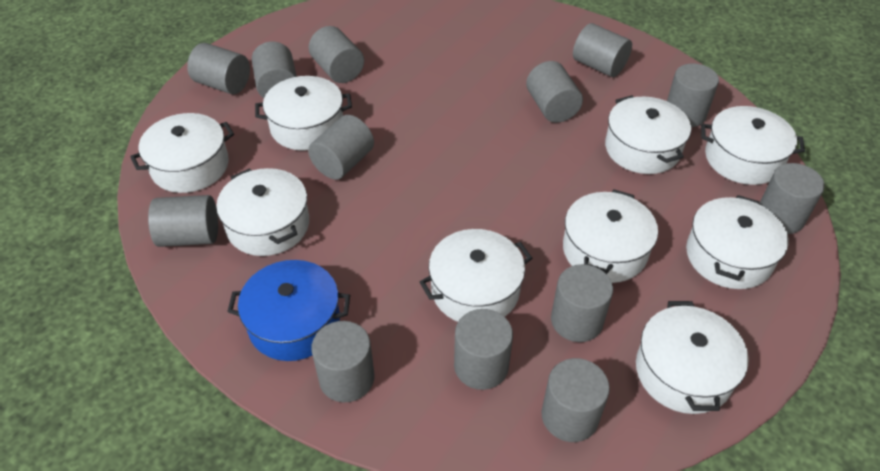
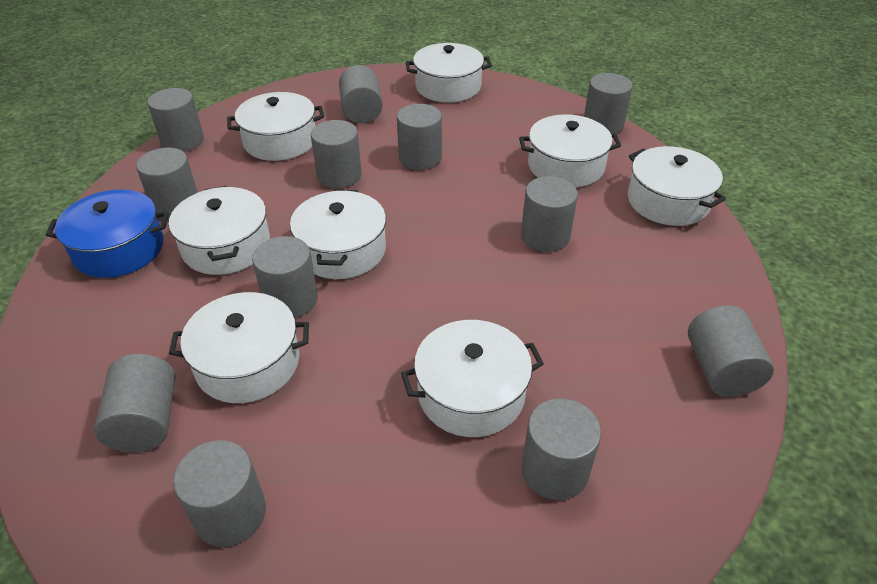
grey cylinder: 13 -> 12
white pot: 9 -> 8

